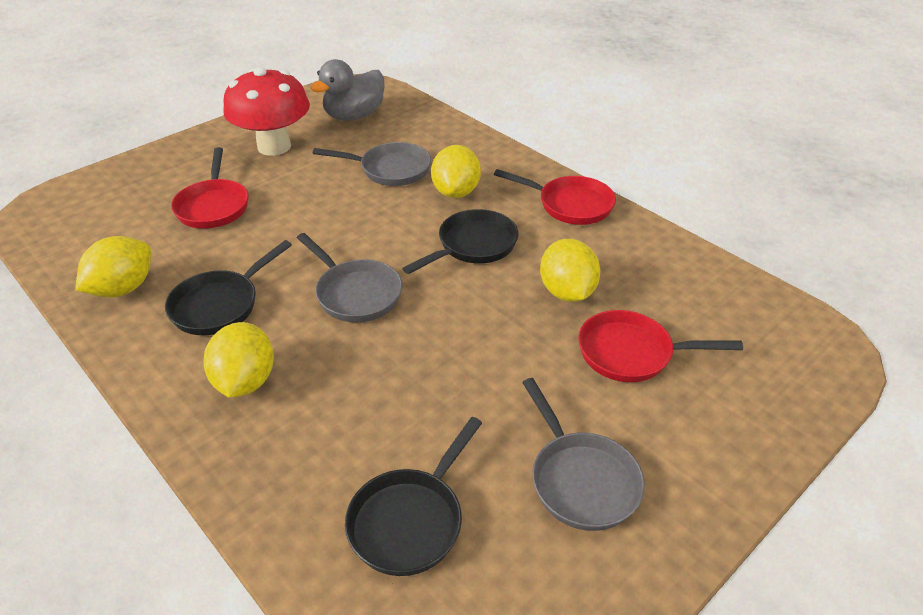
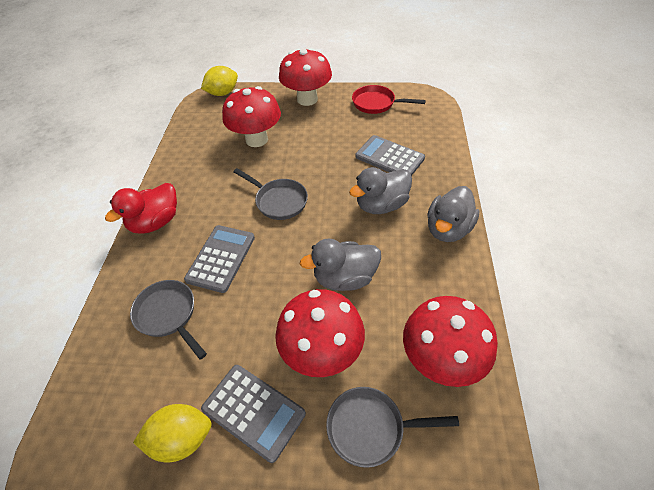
black pan: 3 -> 0
grey calculator: 0 -> 3
grey duck: 1 -> 3
red duck: 0 -> 1
red mushroom: 1 -> 4
red pan: 3 -> 1
yellow lemon: 4 -> 2

